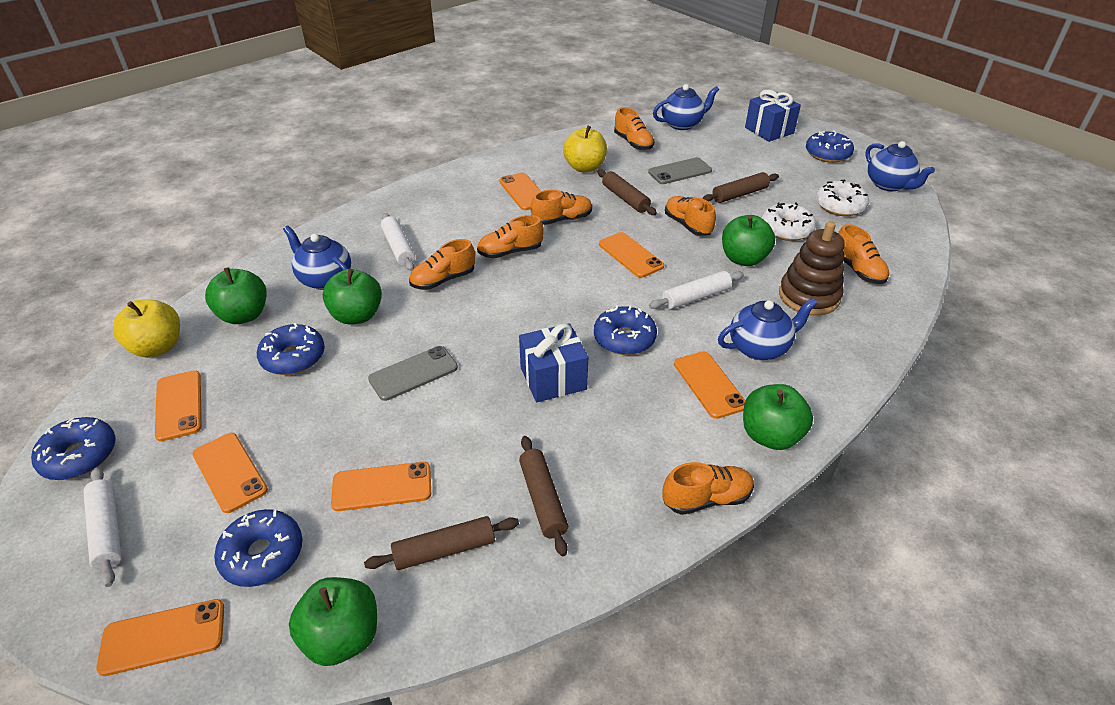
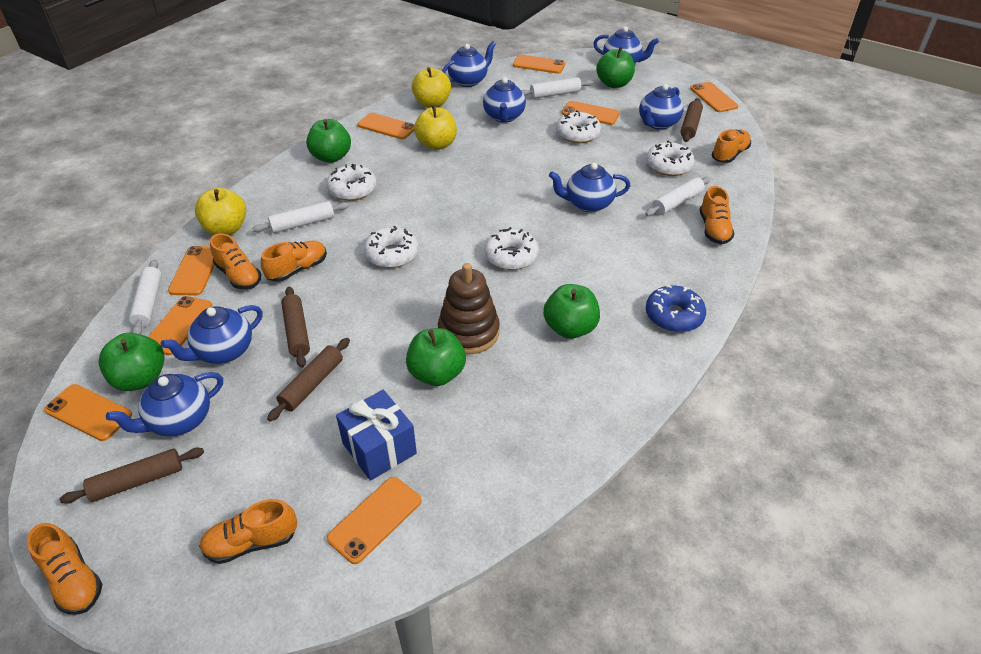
blue donut: 5 -> 1
blue gift: 2 -> 1
blue teapot: 4 -> 7
grey phone: 2 -> 0
orange phone: 7 -> 8
orange shoe: 7 -> 6
white donut: 2 -> 5
white rolling pin: 3 -> 4
yellow apple: 2 -> 3

